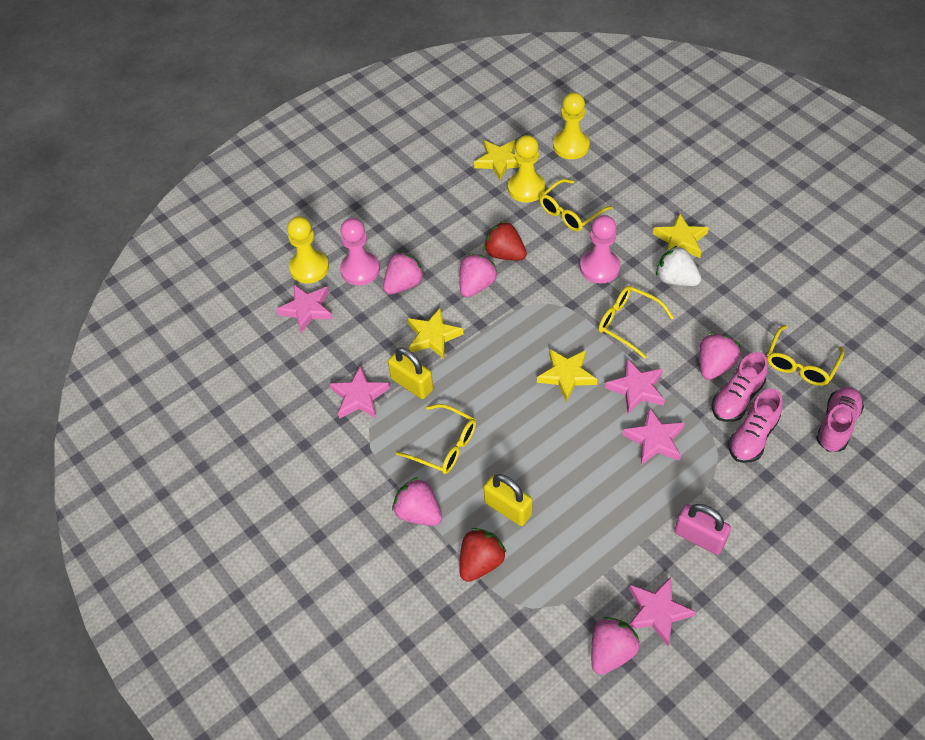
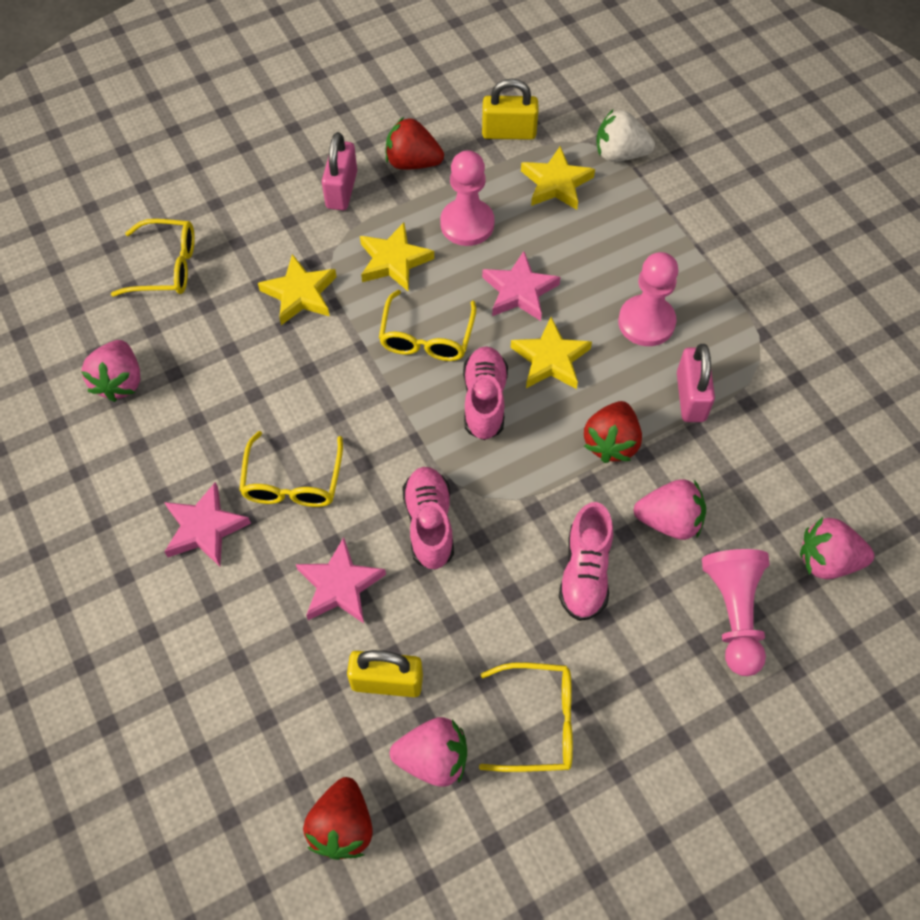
pink padlock: 1 -> 2
pink pawn: 2 -> 3
pink star: 5 -> 3
pink strawberry: 5 -> 4
red strawberry: 2 -> 3
yellow pawn: 3 -> 0

